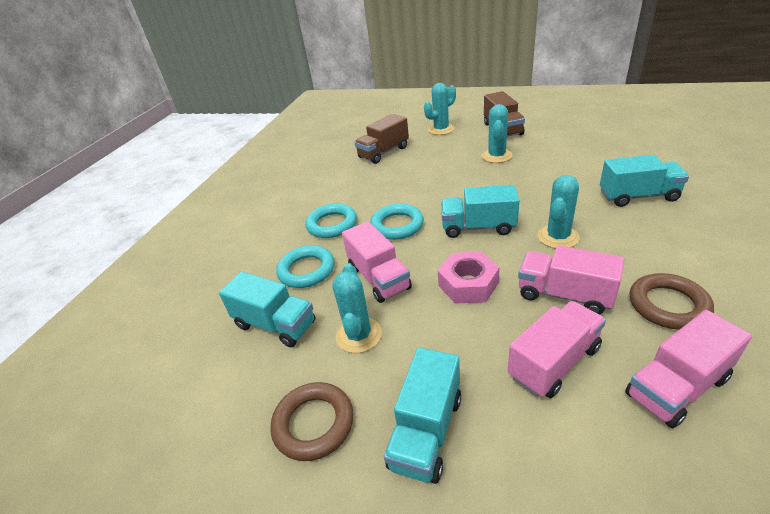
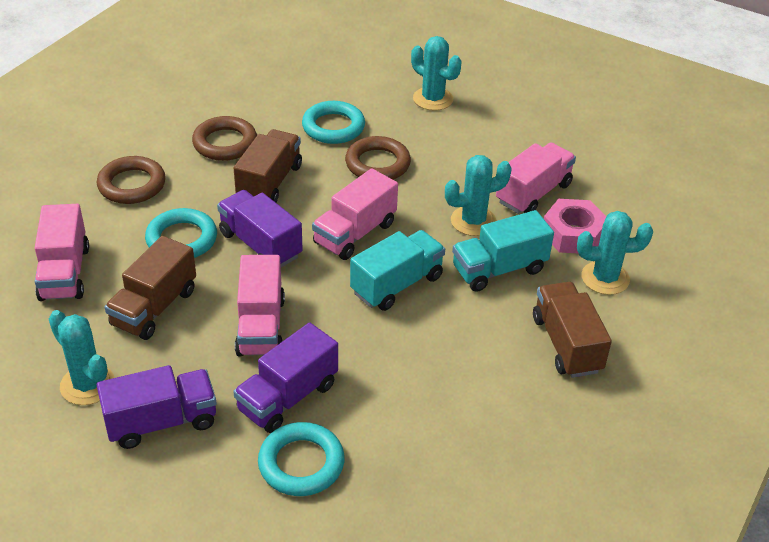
brown ring: 2 -> 3
brown truck: 2 -> 3
purple truck: 0 -> 3
turquoise truck: 4 -> 2

